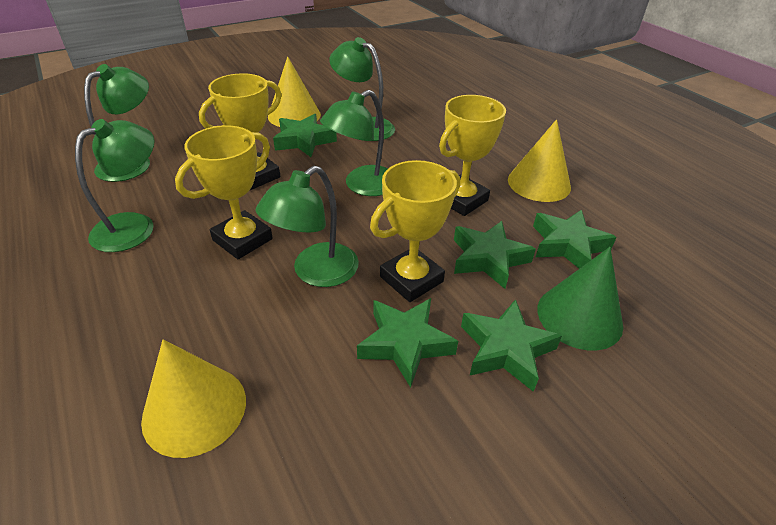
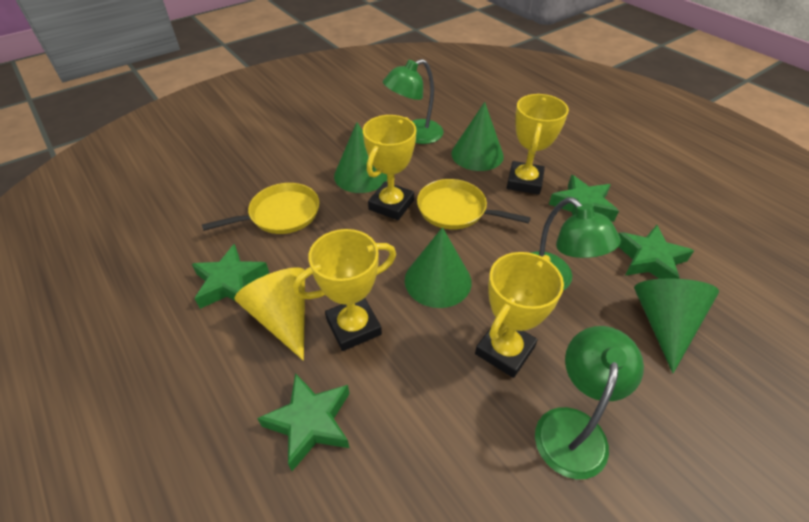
green cone: 1 -> 4
green lamp: 5 -> 3
green star: 5 -> 4
yellow cone: 3 -> 1
yellow pan: 0 -> 2

